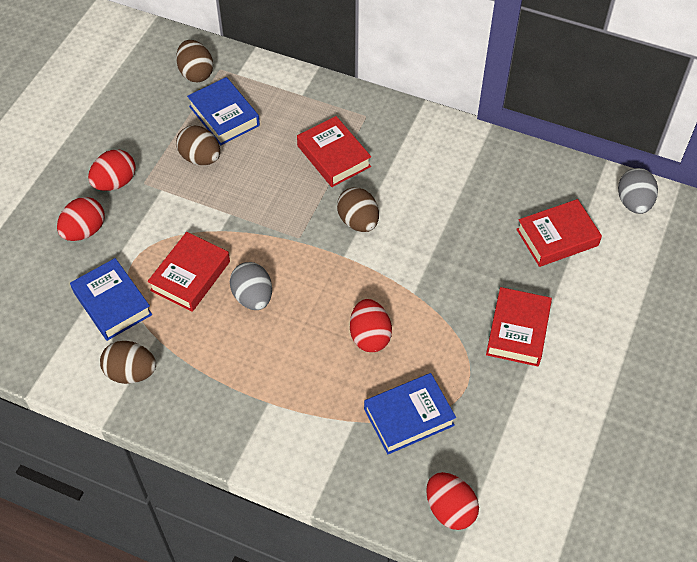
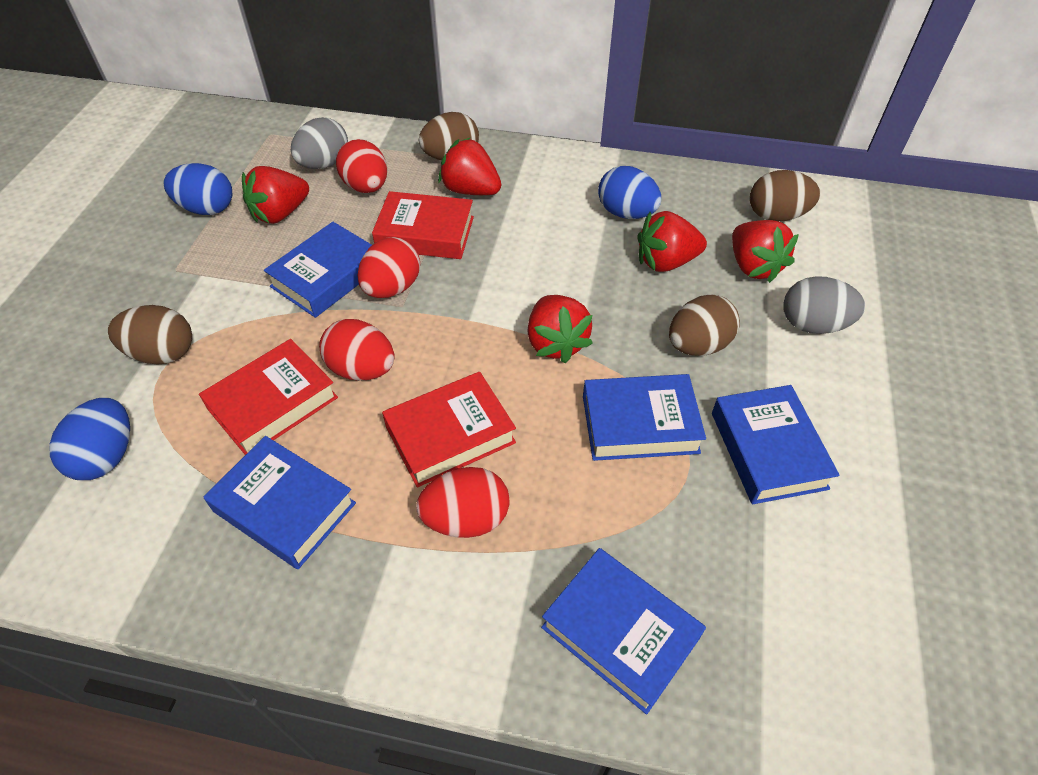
blue book: 3 -> 5
blue egg: 0 -> 3
red book: 4 -> 3
red strawberry: 0 -> 5

